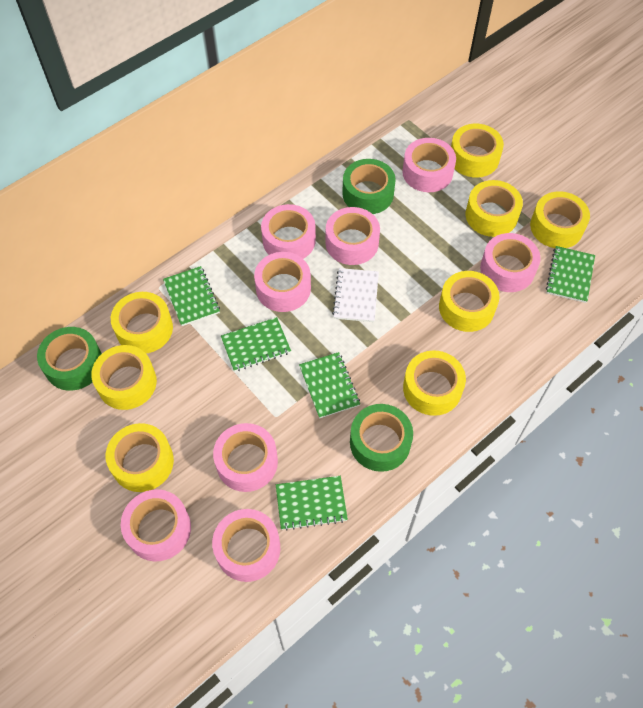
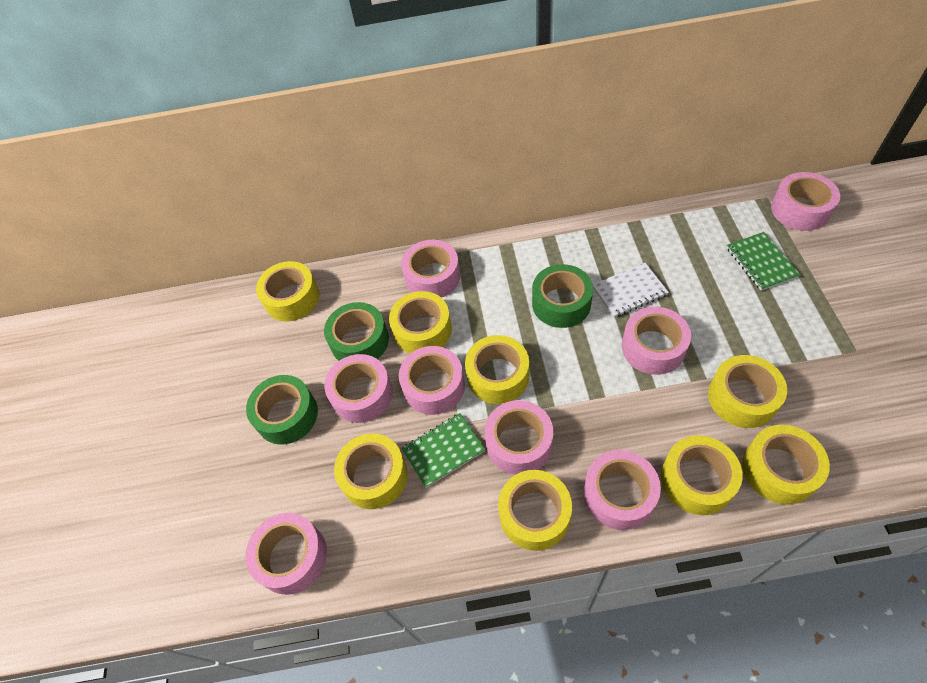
green notebook: 5 -> 2

